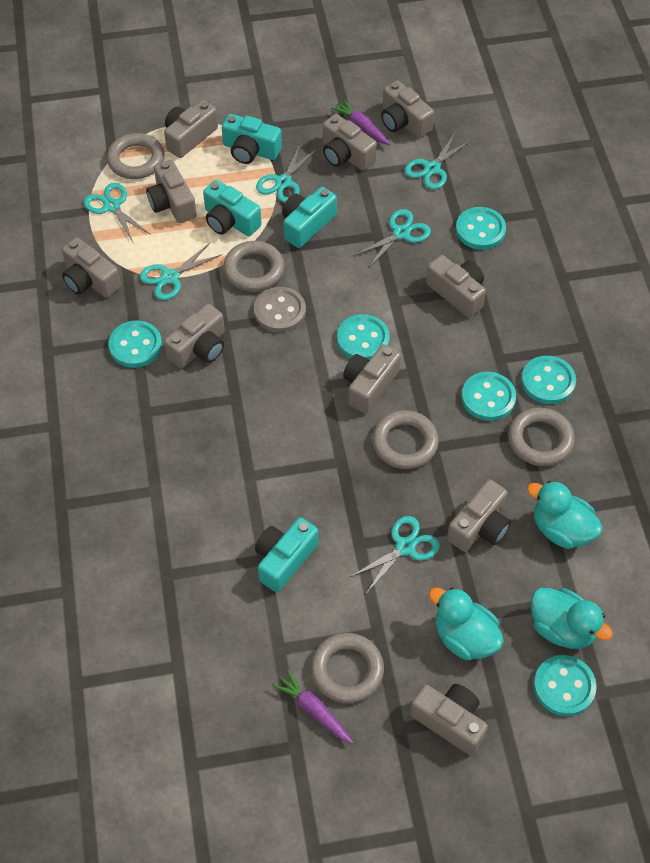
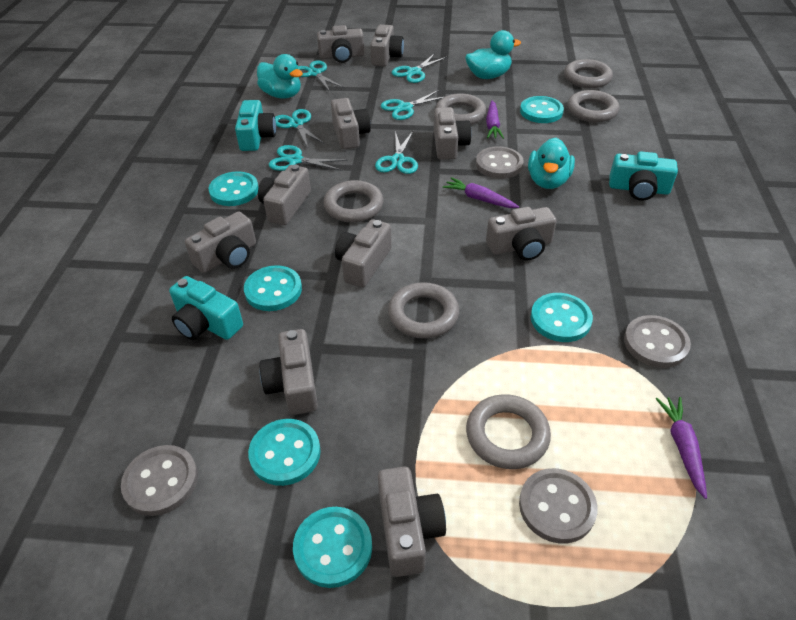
grey button: 1 -> 4
grey ring: 5 -> 6
purple carrot: 2 -> 3
turquoise camera: 4 -> 3

